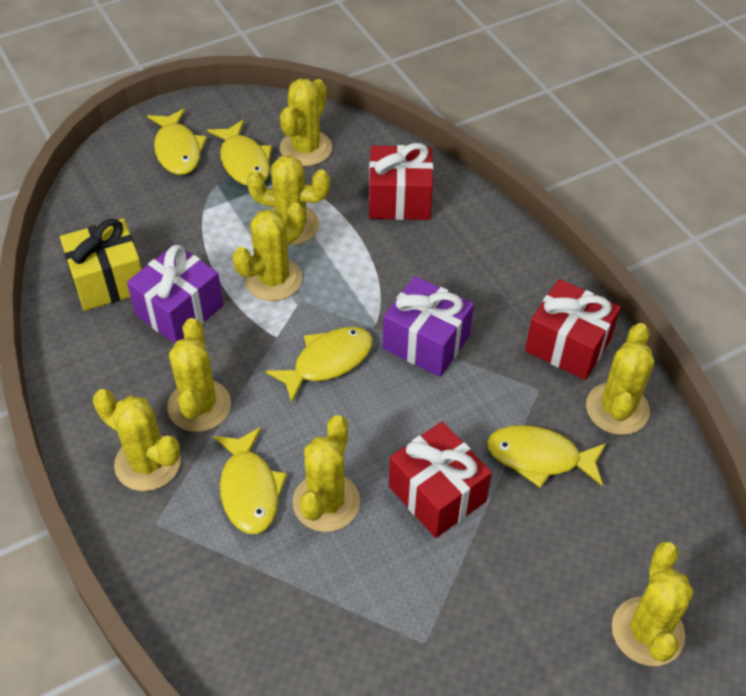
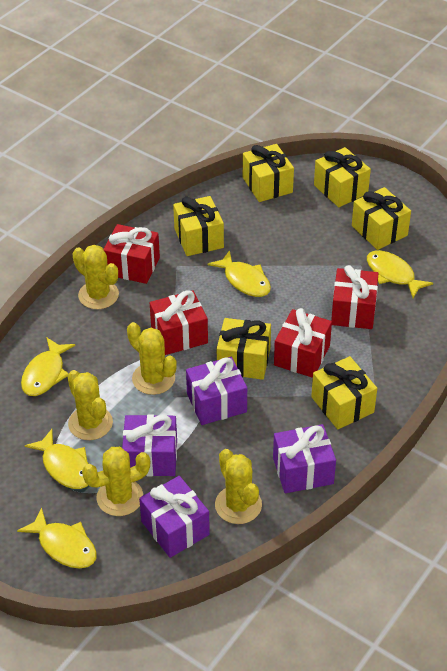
purple gift: 2 -> 4
red gift: 3 -> 4
yellow cactus: 8 -> 5
yellow gift: 1 -> 6

